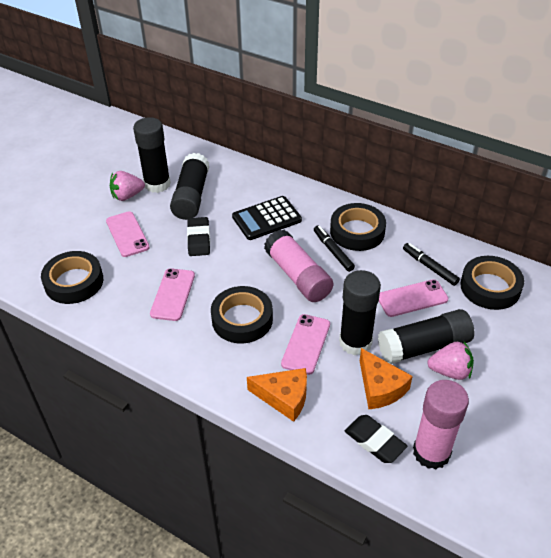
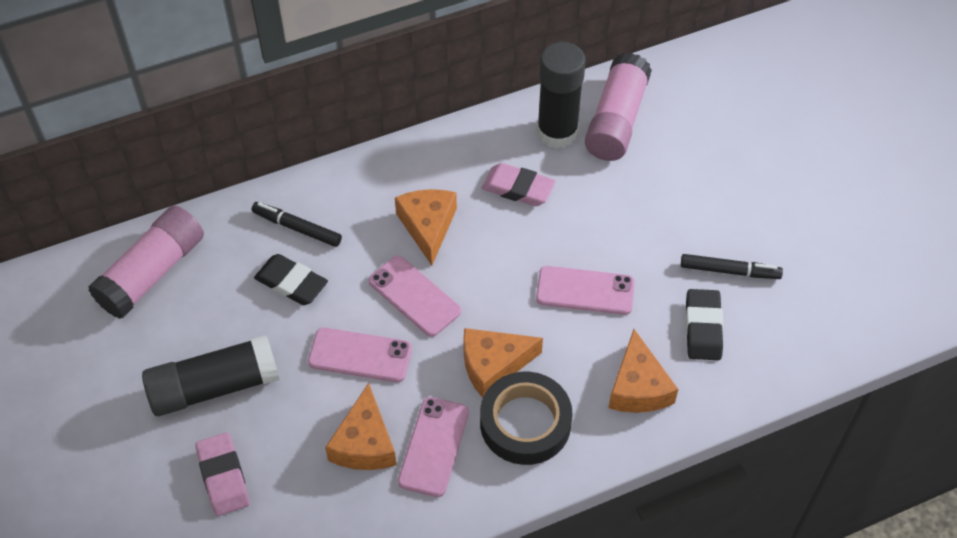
black calculator: 1 -> 0
black glue stick: 4 -> 2
black tape: 4 -> 1
orange cheese: 2 -> 4
pink eraser: 0 -> 2
pink strawberry: 2 -> 0

